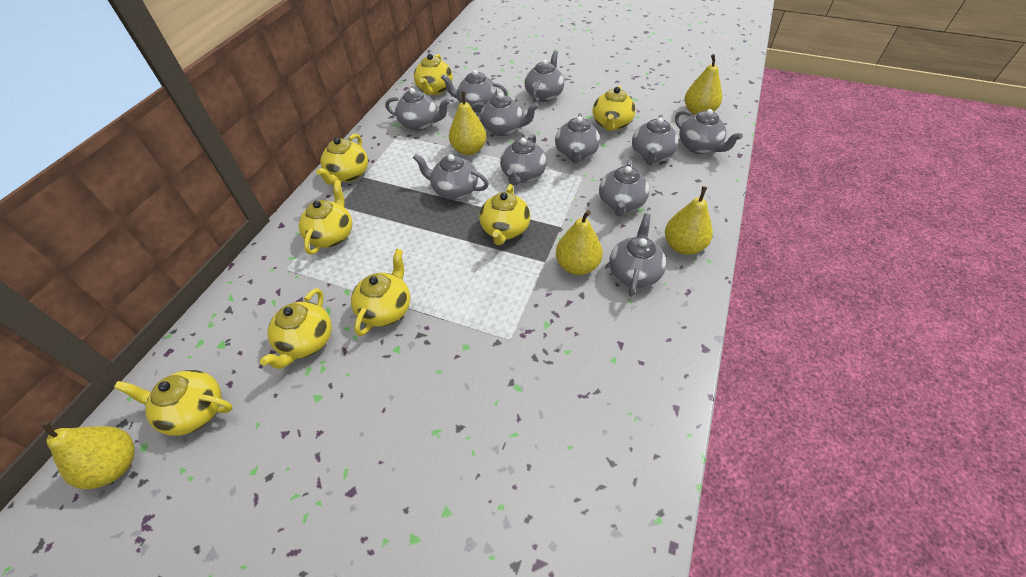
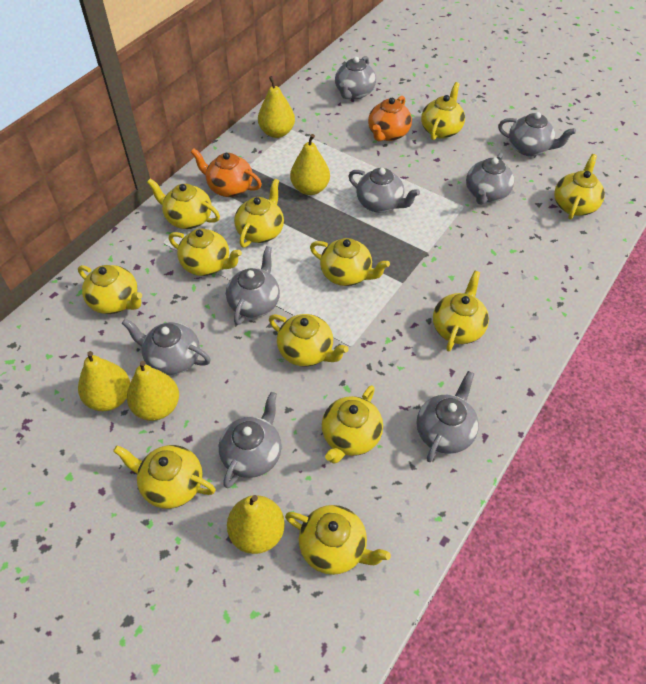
grey teapot: 11 -> 8
orange teapot: 0 -> 2
yellow teapot: 8 -> 12

